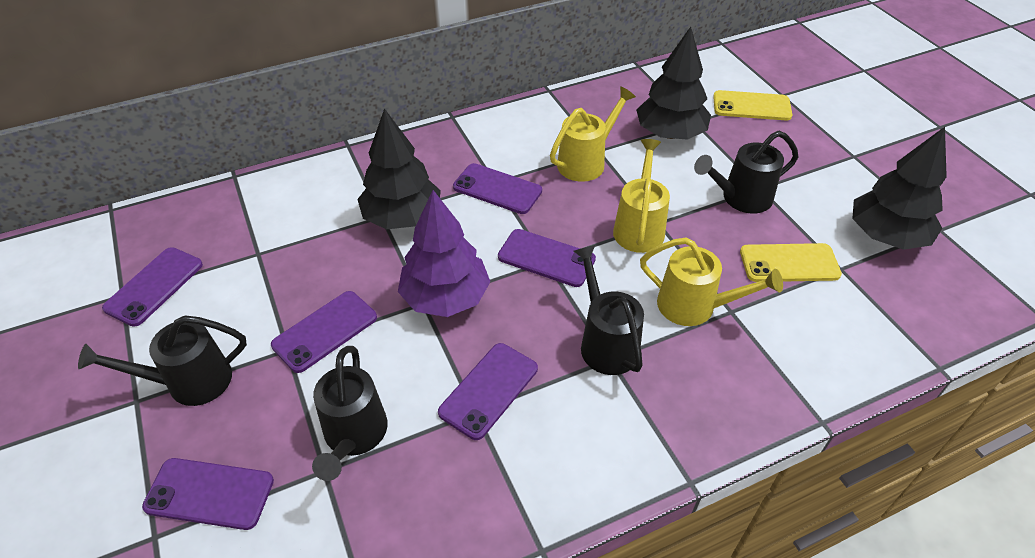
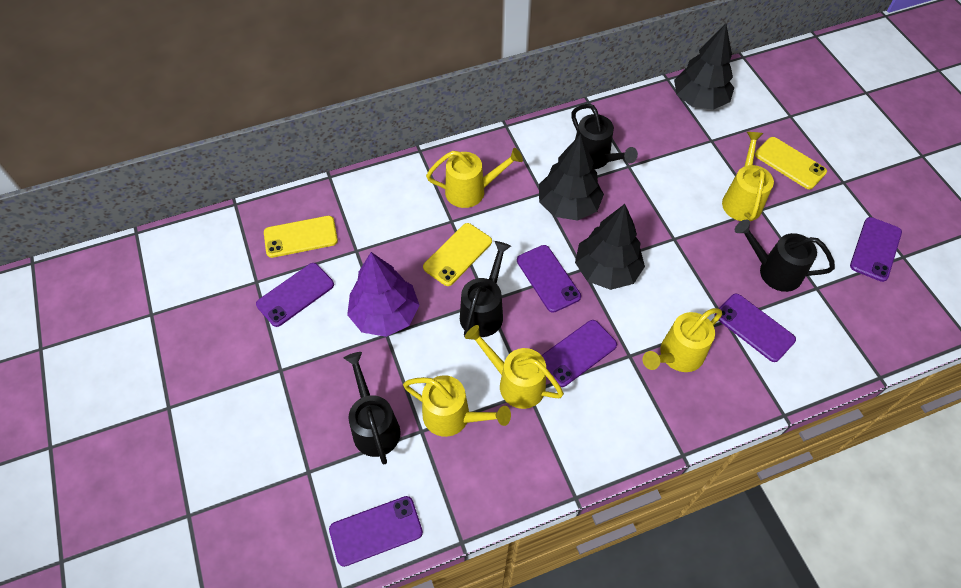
yellow phone: 2 -> 3
yellow watering can: 3 -> 5

